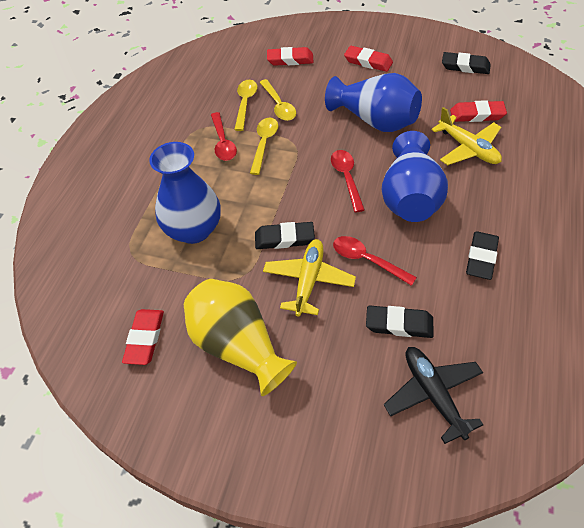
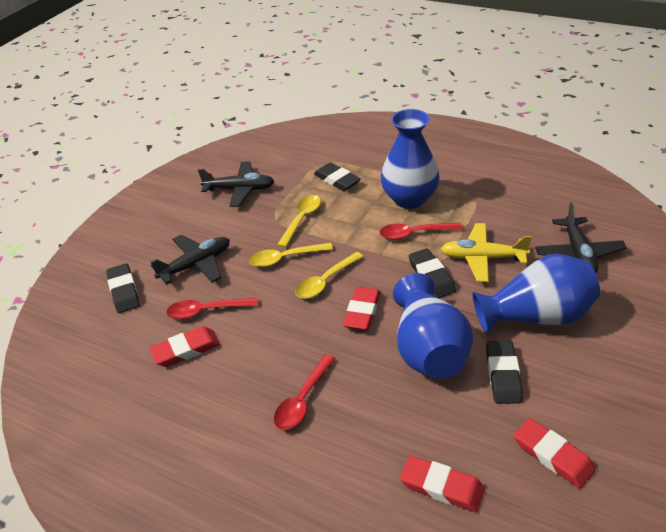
black plane: 1 -> 3
yellow plane: 2 -> 1
yellow vase: 1 -> 0

